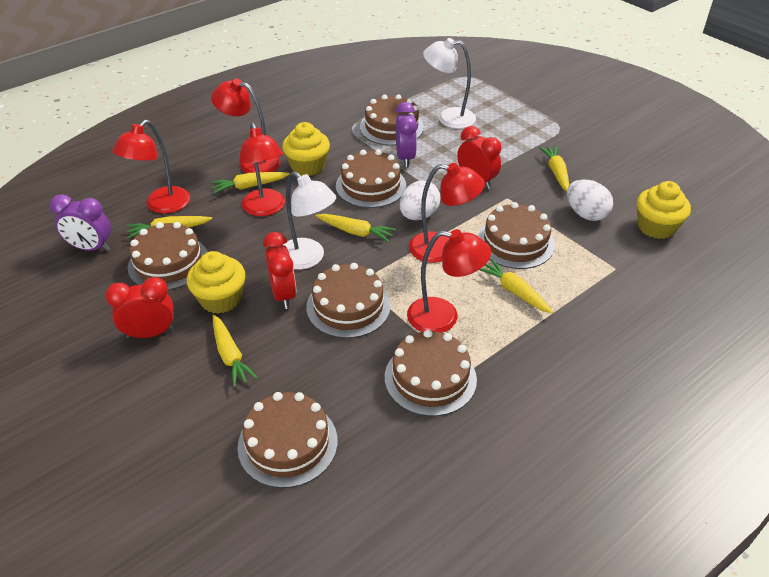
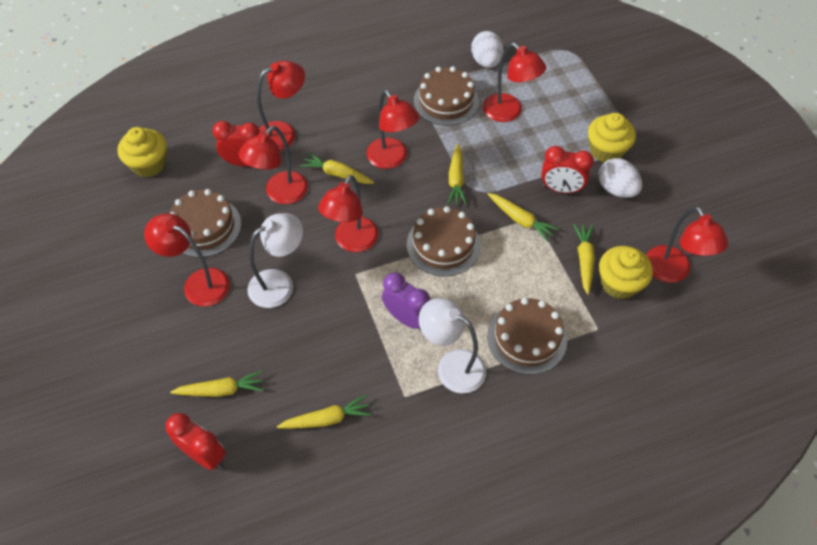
brown cake: 7 -> 4
purple clock: 2 -> 1
red lamp: 5 -> 7

